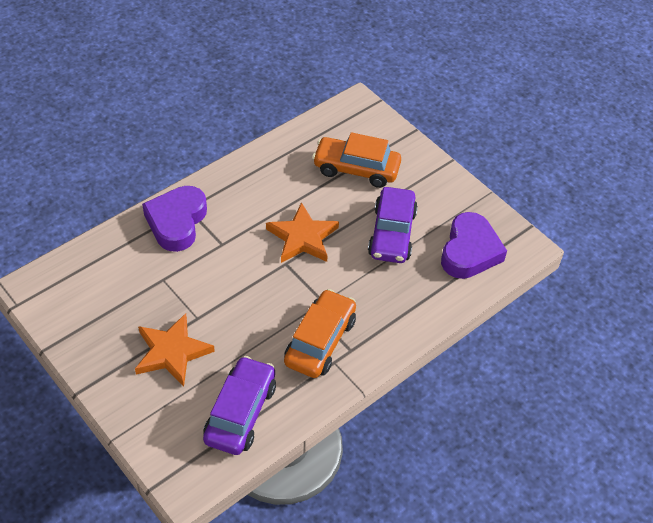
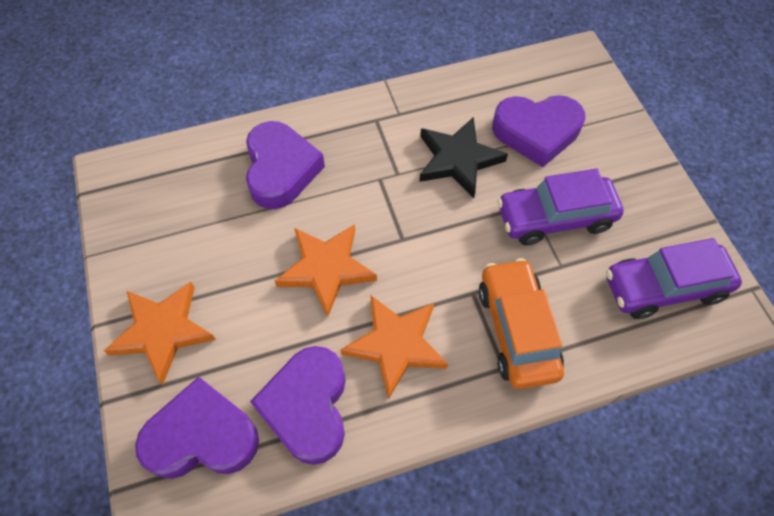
black star: 0 -> 1
orange car: 2 -> 1
orange star: 2 -> 3
purple heart: 2 -> 4

